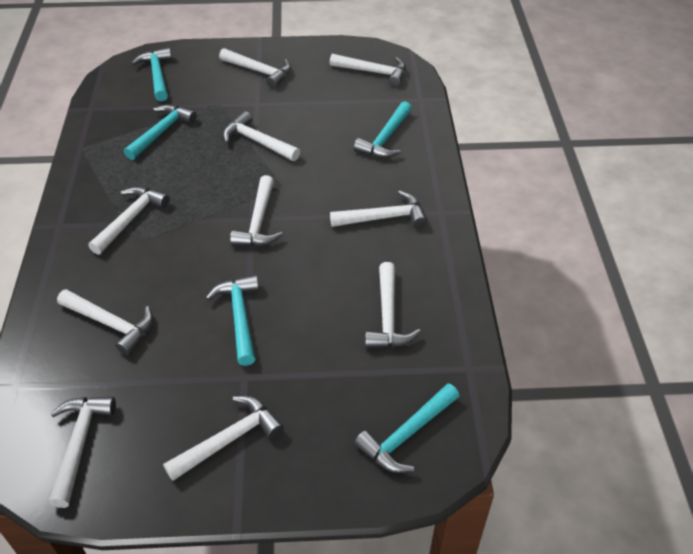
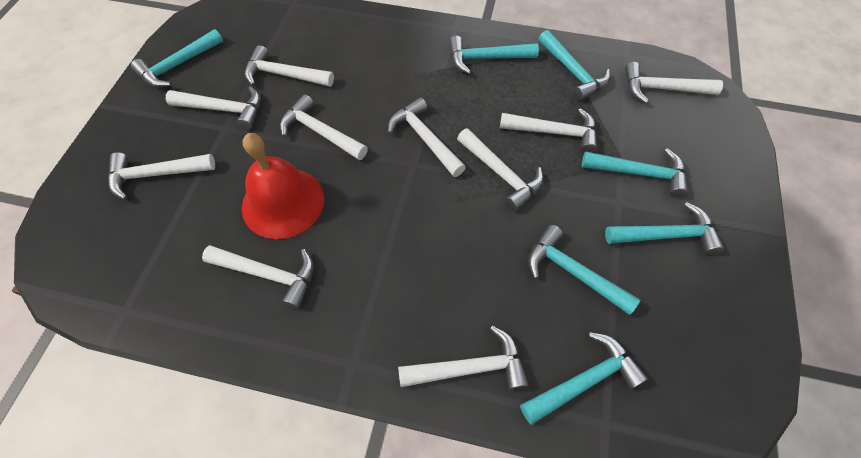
red bell: 0 -> 1
turquoise hammer: 5 -> 7

